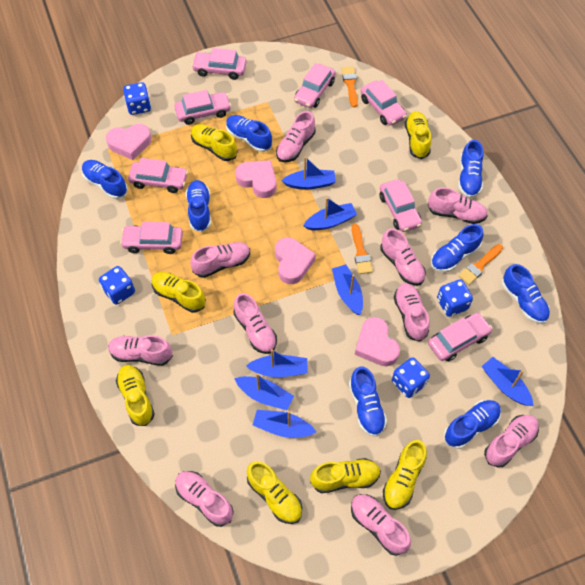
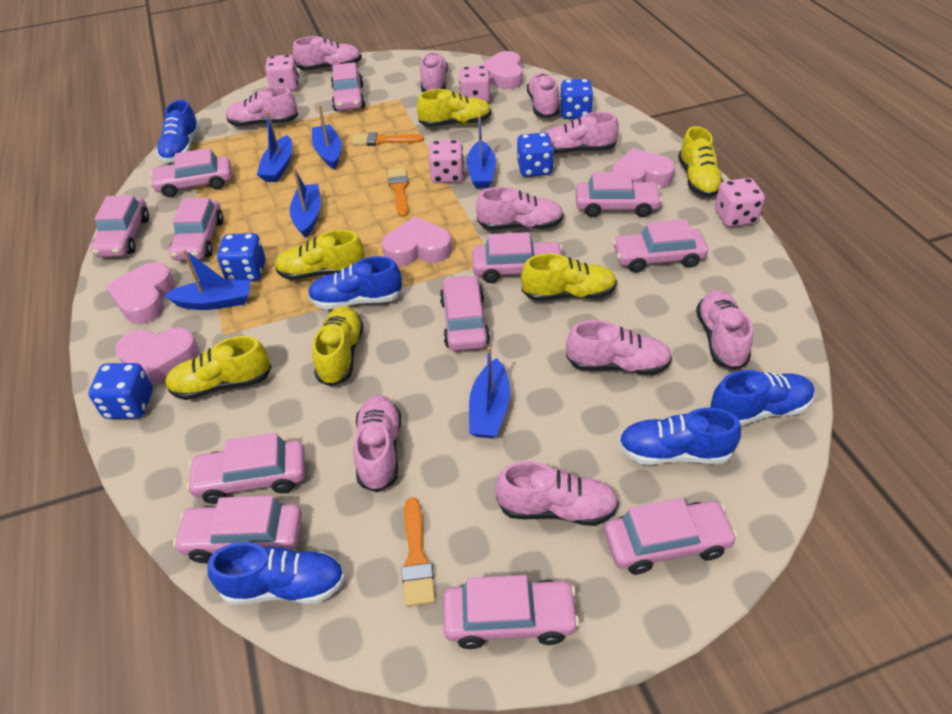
blue boat: 7 -> 6
blue shoe: 8 -> 5
pink car: 8 -> 12
pink dice: 0 -> 4
pink heart: 4 -> 5
yellow shoe: 7 -> 6

